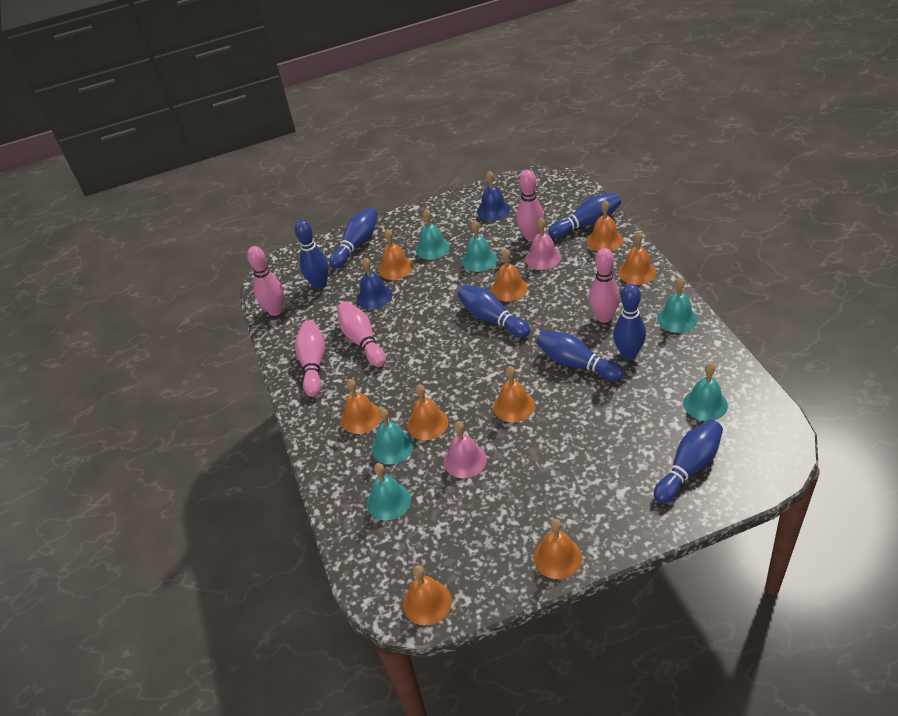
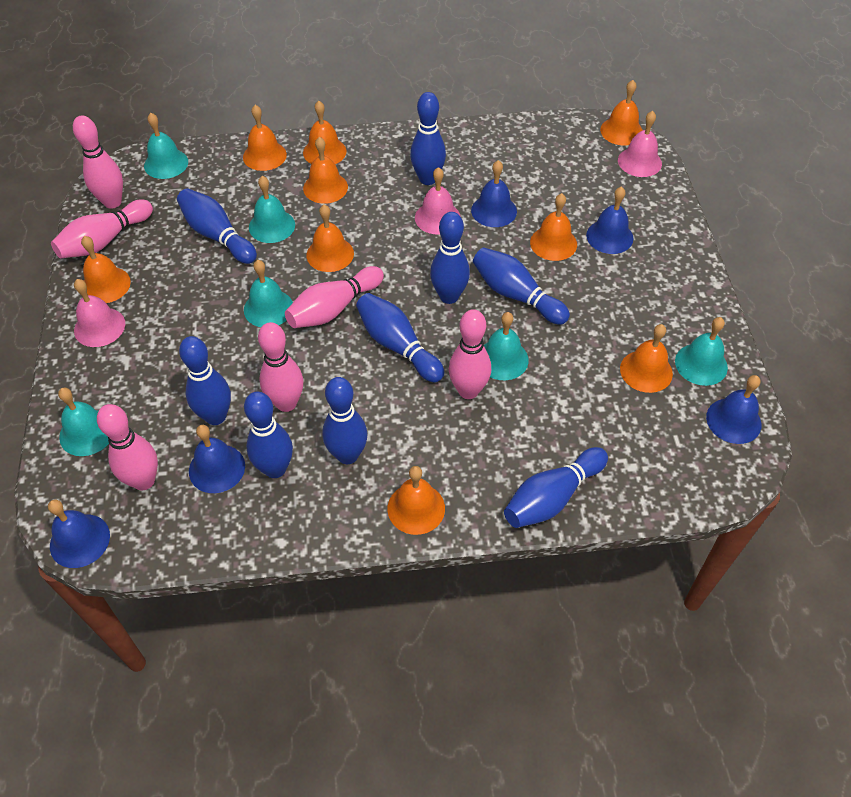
blue bell: 2 -> 5
blue bowling pin: 7 -> 9
pink bell: 2 -> 3
pink bowling pin: 5 -> 6

